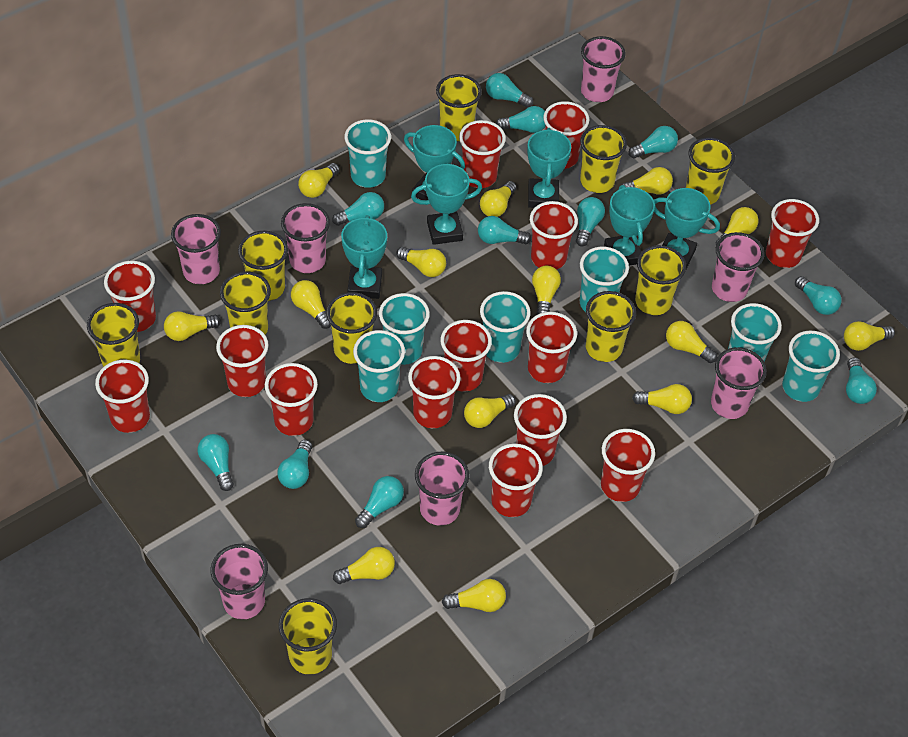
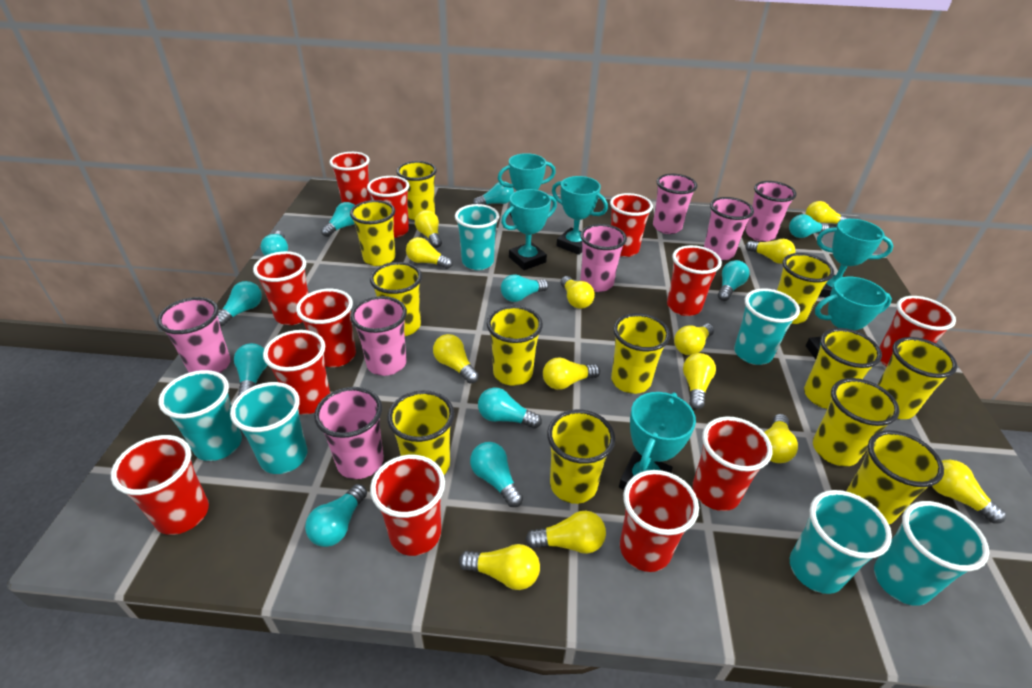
red cup: 14 -> 12
turquoise cup: 7 -> 6
yellow cup: 10 -> 12
yellow light bulb: 14 -> 13

